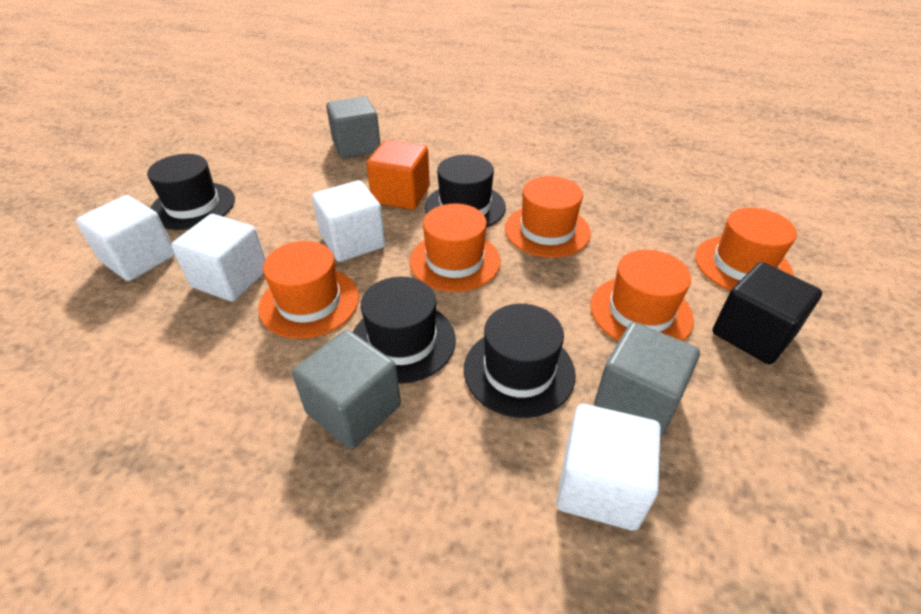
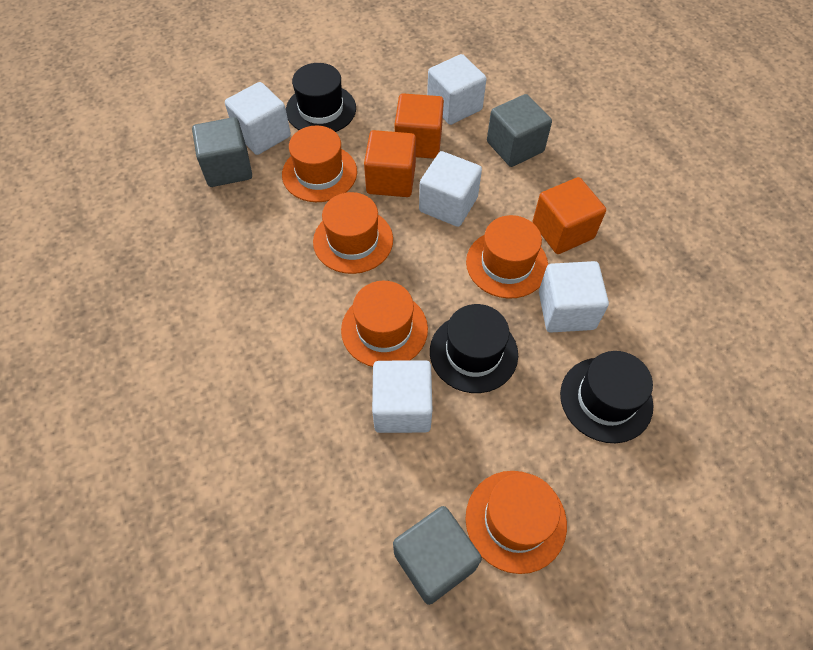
black cube: 1 -> 0
black hat: 4 -> 3
orange cube: 1 -> 3
white cube: 4 -> 5

